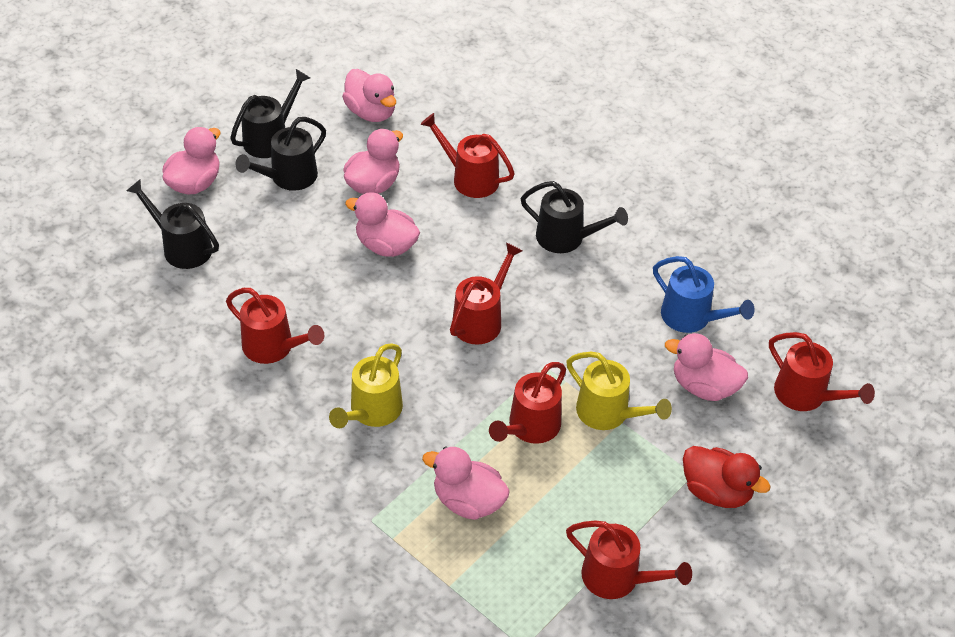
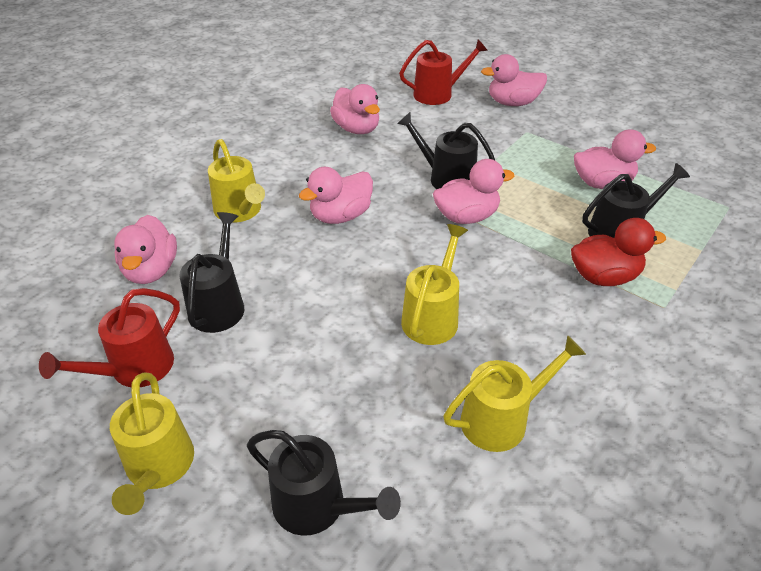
blue watering can: 1 -> 0
red watering can: 6 -> 2
yellow watering can: 2 -> 4

